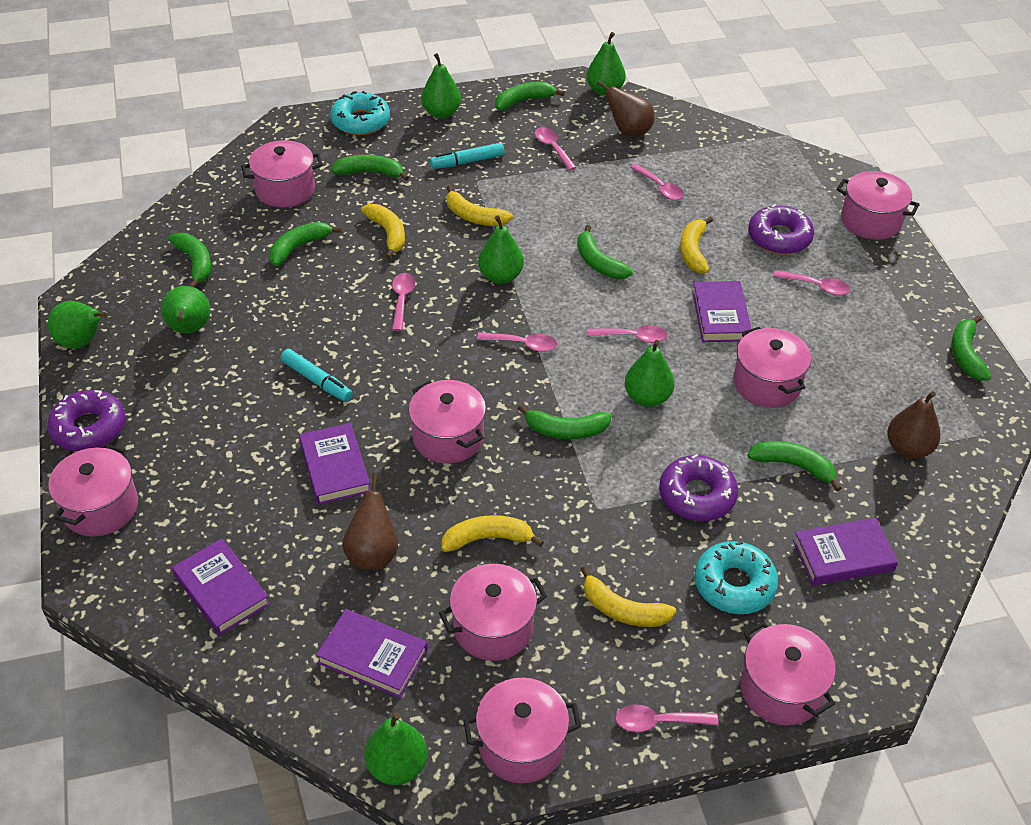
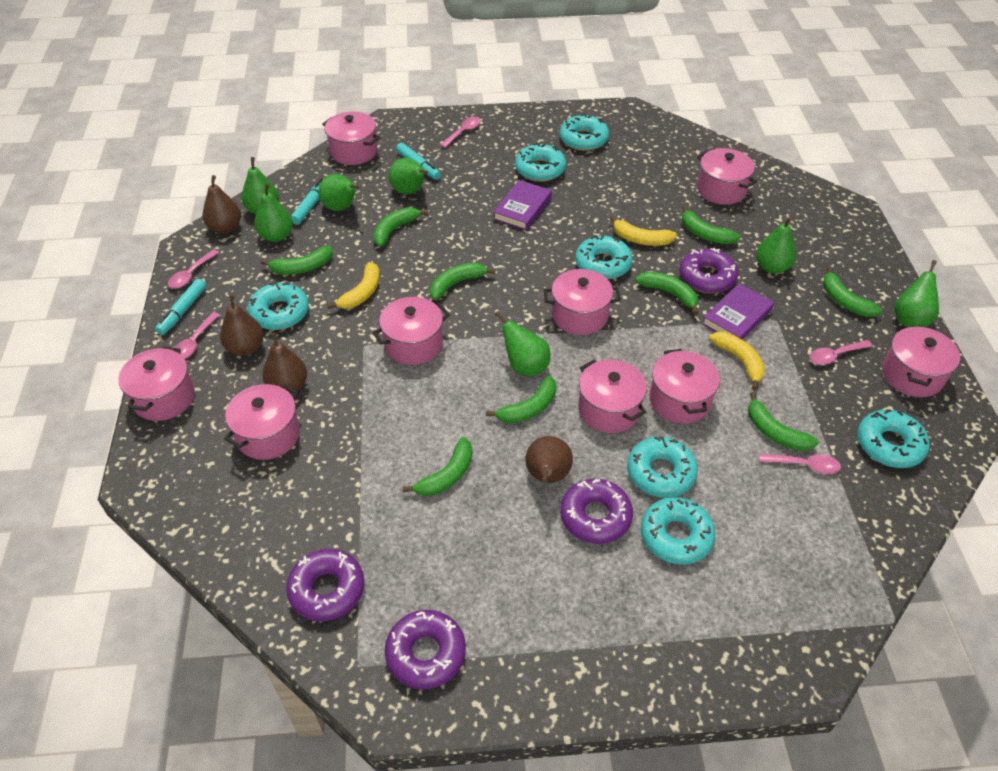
brown pear: 3 -> 4
green banana: 8 -> 9
pink pot: 8 -> 9
pink spoon: 7 -> 5
purple book: 5 -> 2
purple donut: 3 -> 4
turquoise donut: 2 -> 7
turquoise marker: 2 -> 3
yellow banana: 5 -> 3

